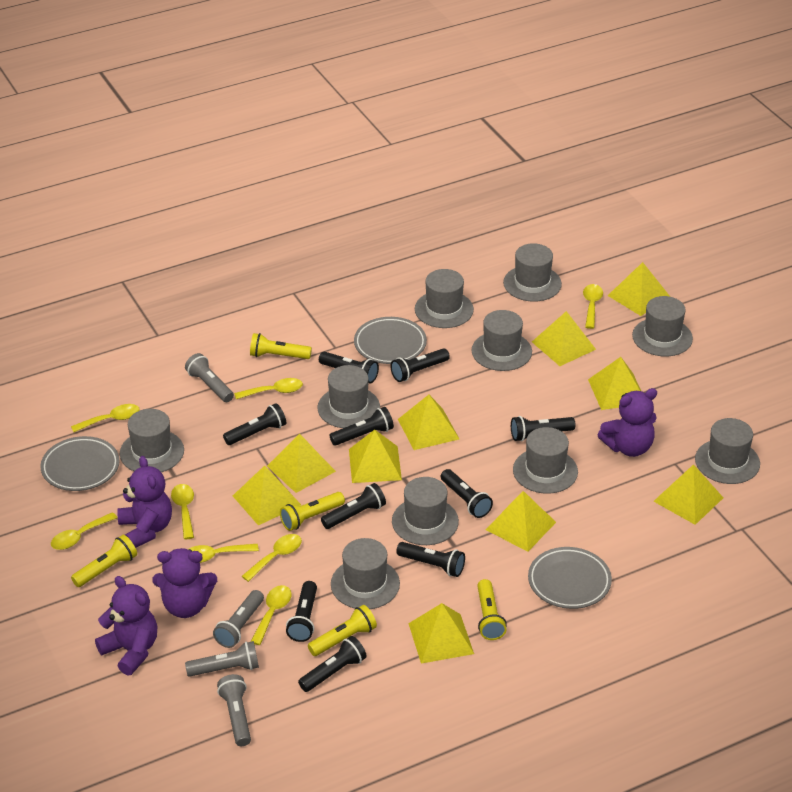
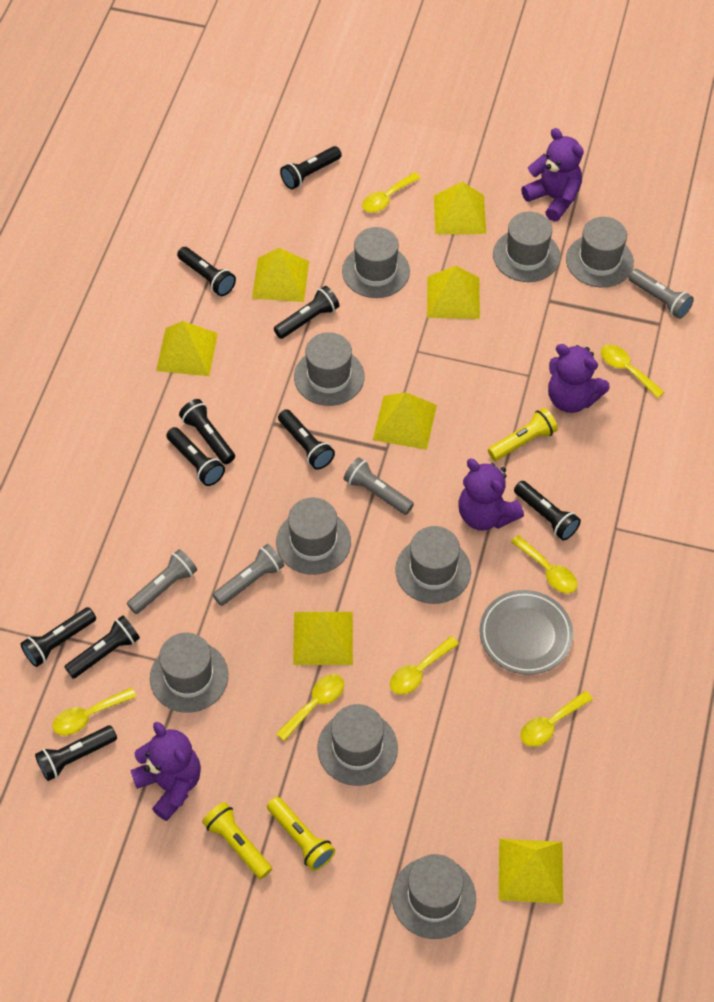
grey hat: 10 -> 9
grey plate: 3 -> 1
yellow flashlight: 5 -> 3
yellow pyramid: 10 -> 7
yellow spoon: 8 -> 7

